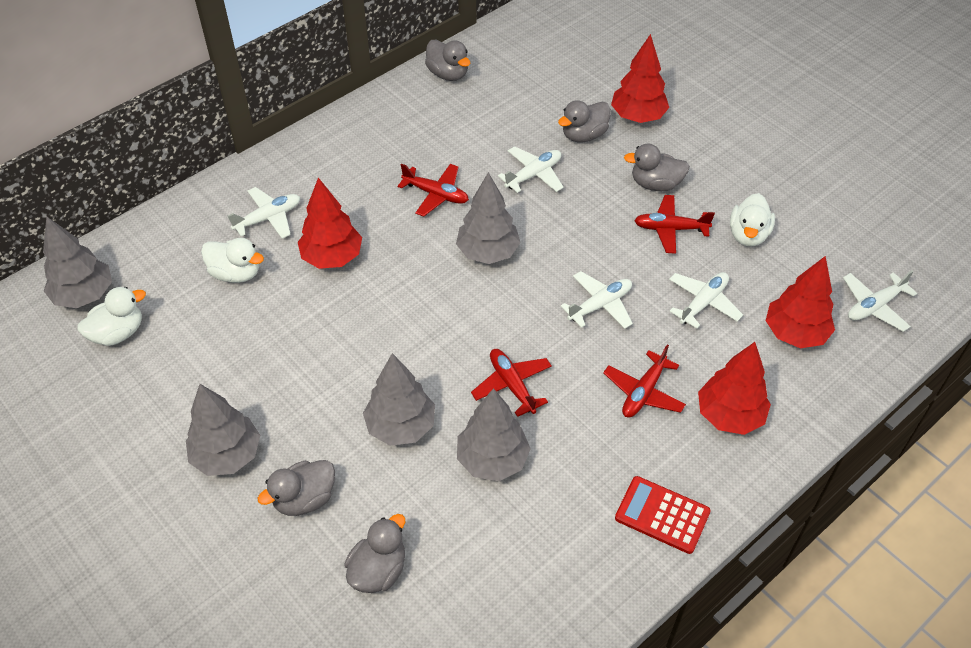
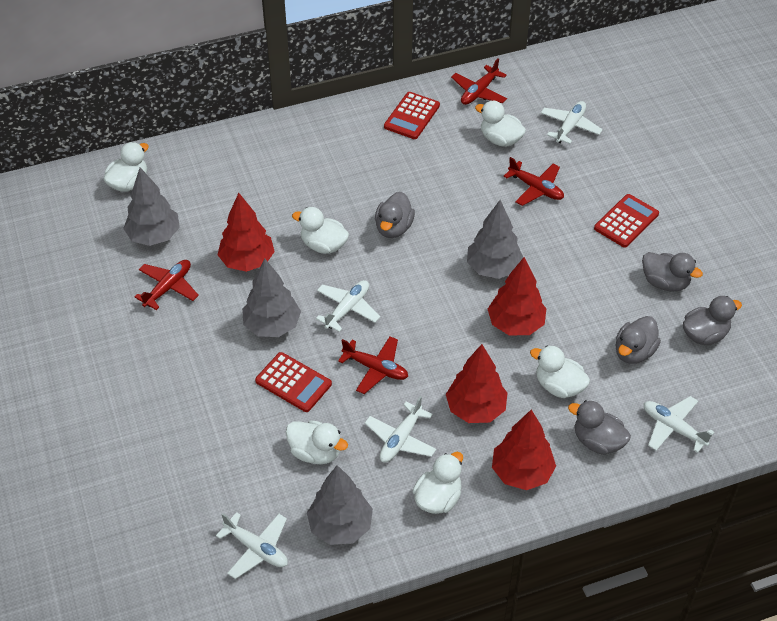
grey tree: 5 -> 4
red calculator: 1 -> 3
white duck: 3 -> 6

